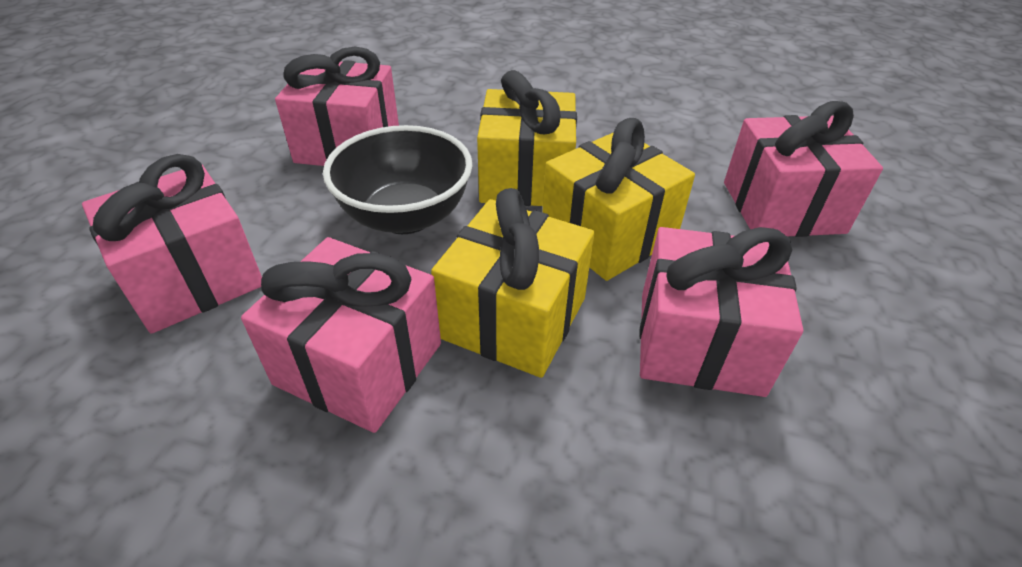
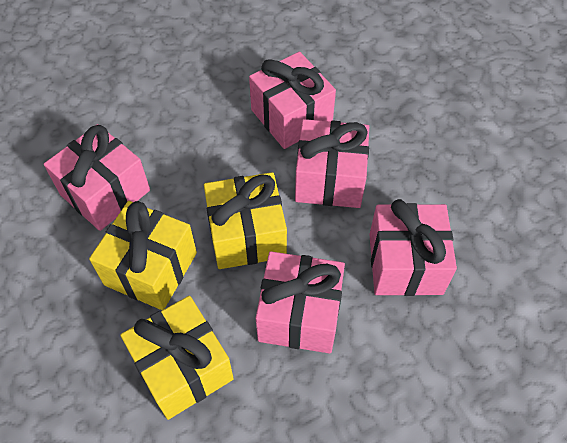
black bowl: 1 -> 0

